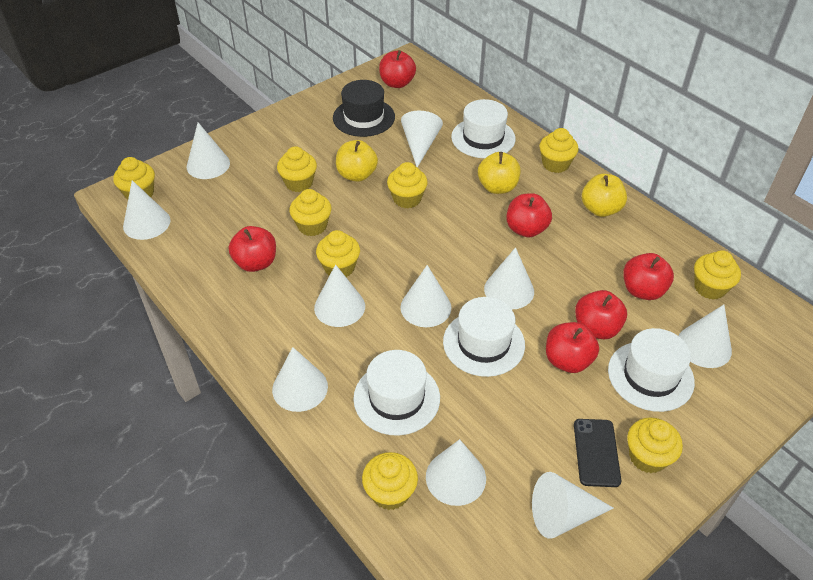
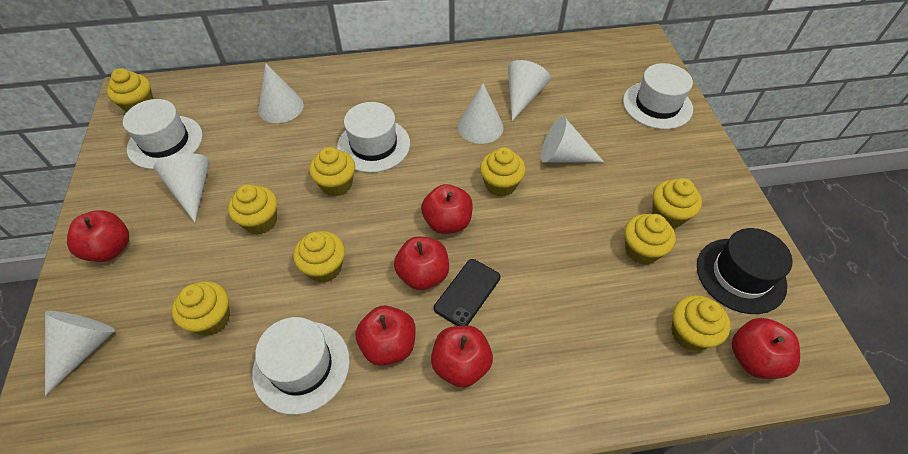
white cone: 10 -> 6
yellow apple: 3 -> 0

